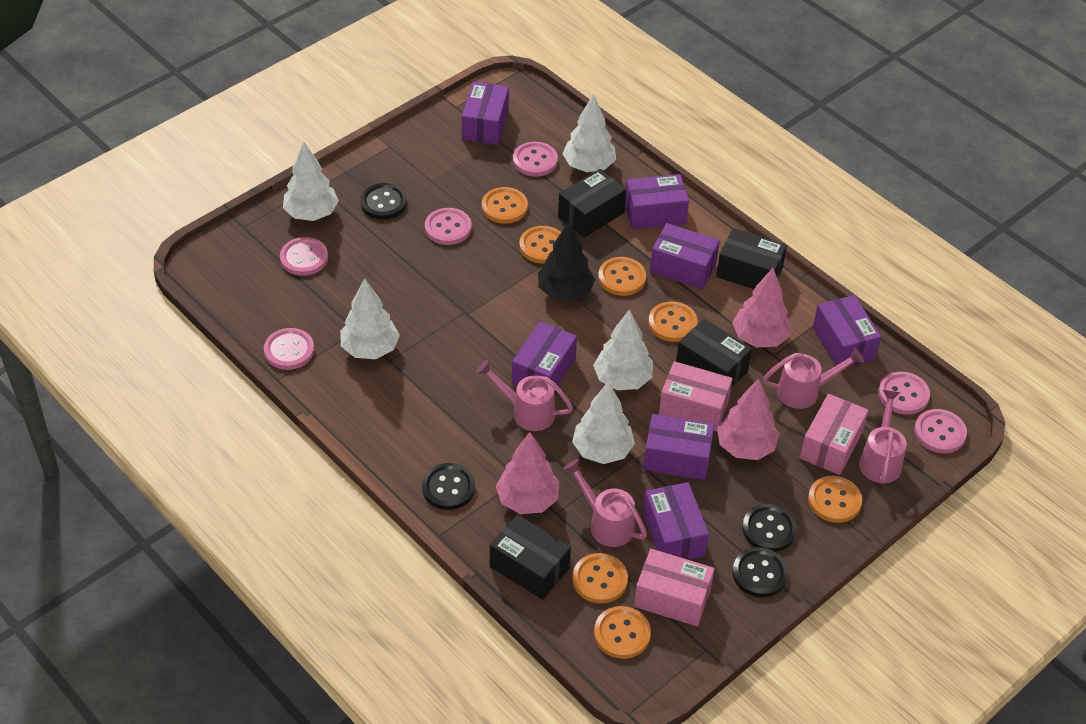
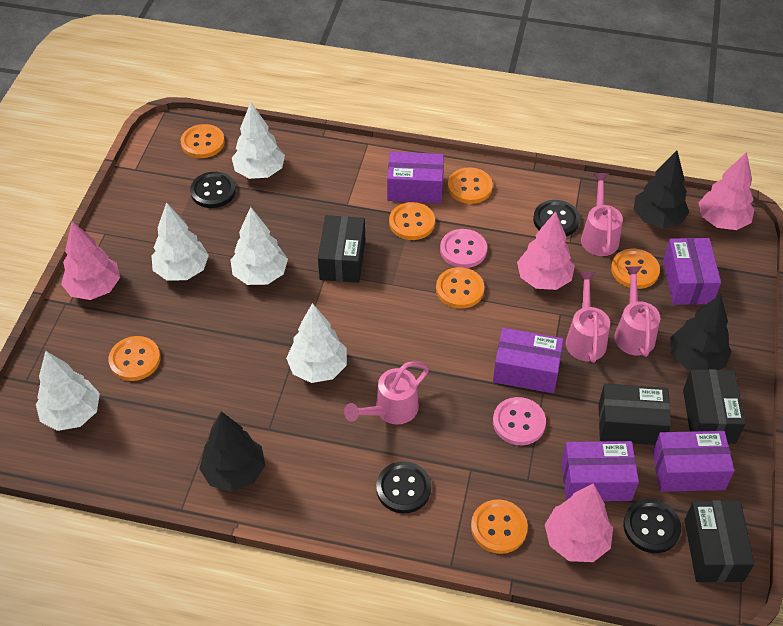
black tree: 1 -> 3
pink box: 3 -> 0
pink button: 6 -> 2
pink tree: 3 -> 4
purple box: 7 -> 5

